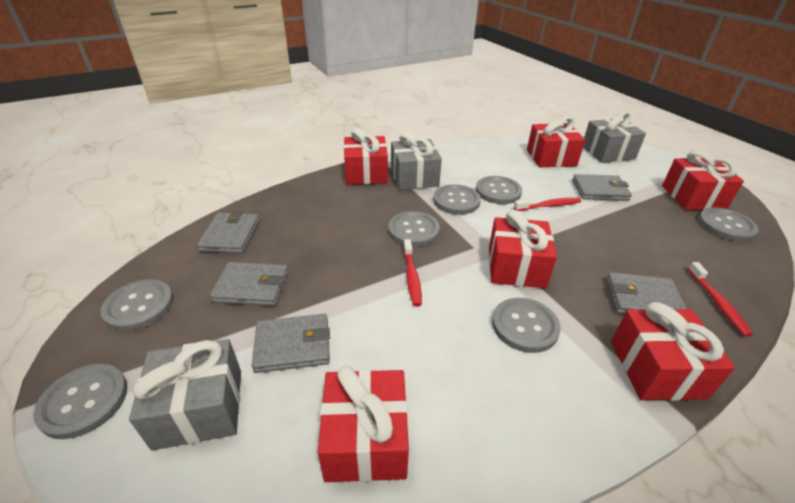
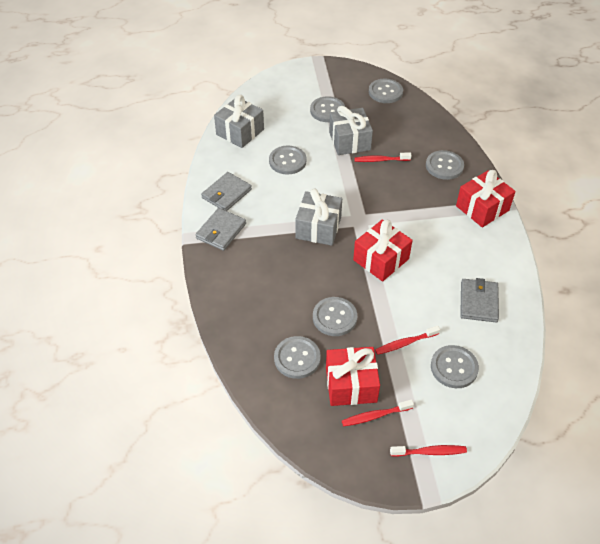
grey wallet: 5 -> 3
red gift: 6 -> 3
red toothbrush: 3 -> 4

